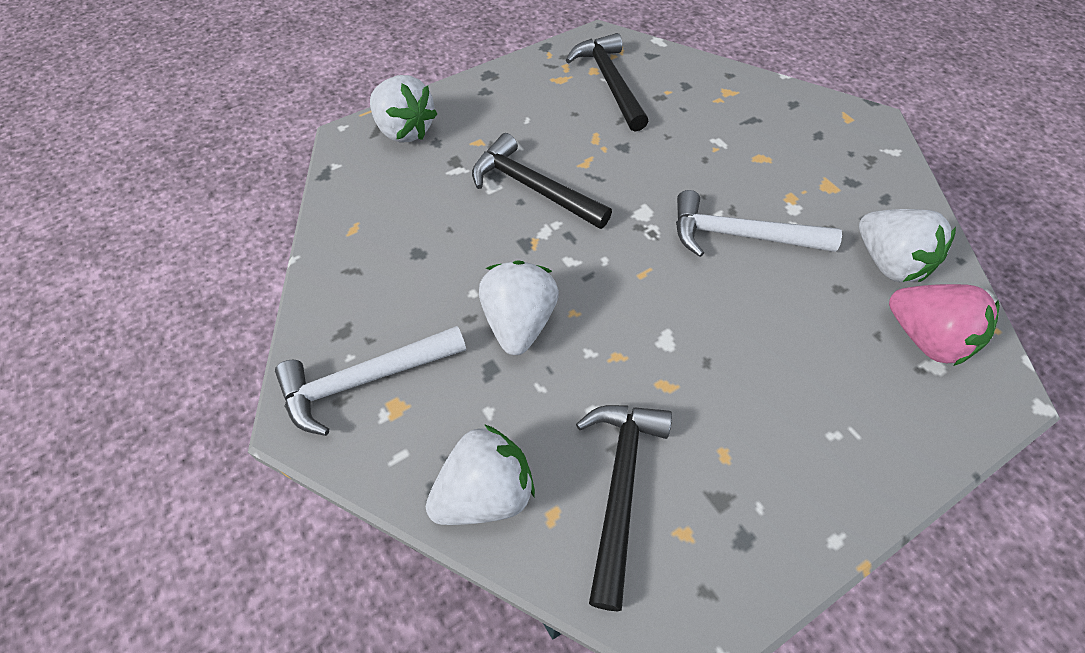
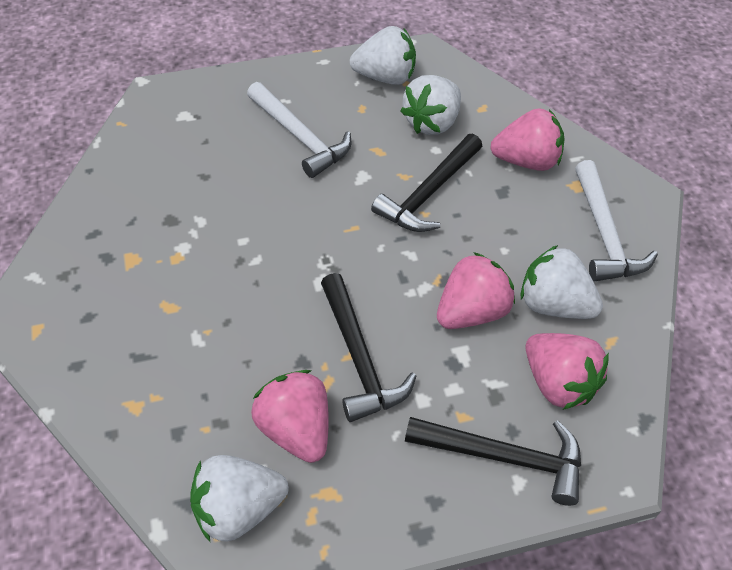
pink strawberry: 1 -> 4

